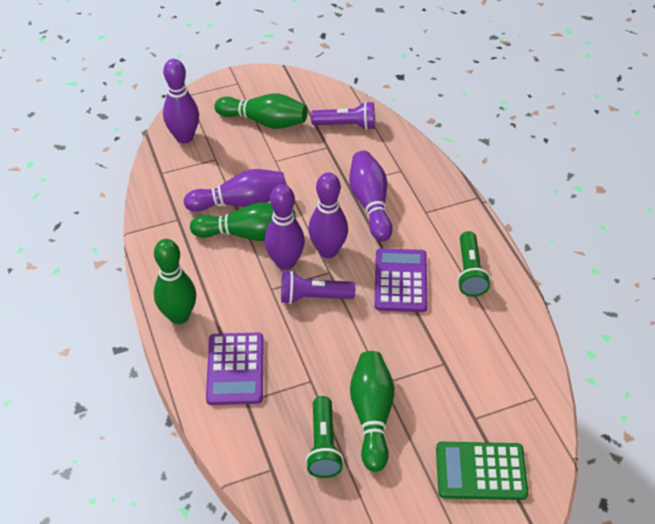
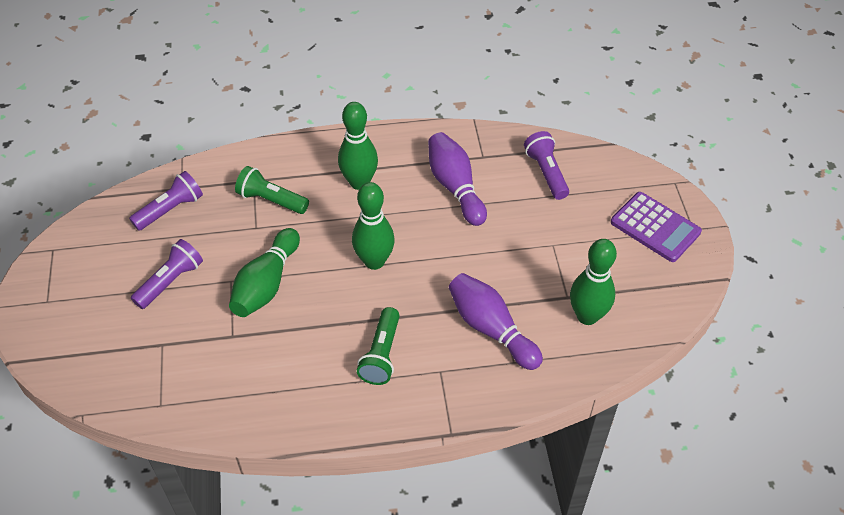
green calculator: 1 -> 0
purple bowling pin: 5 -> 2
purple calculator: 2 -> 1
purple flashlight: 2 -> 3

